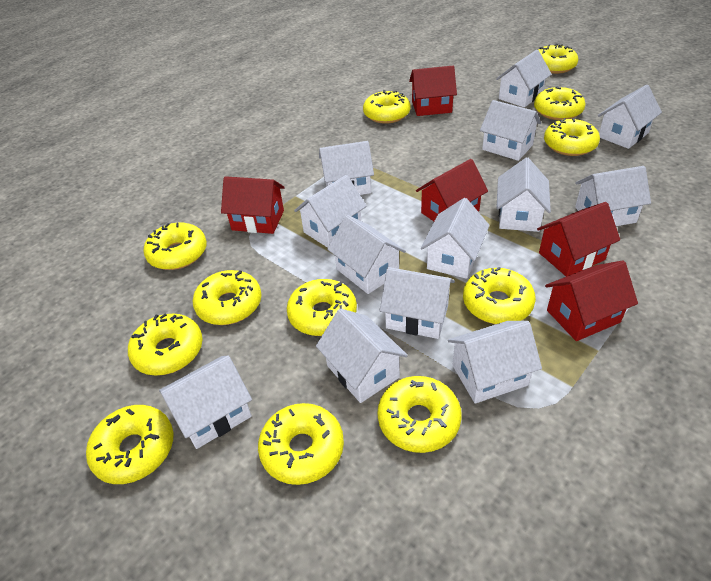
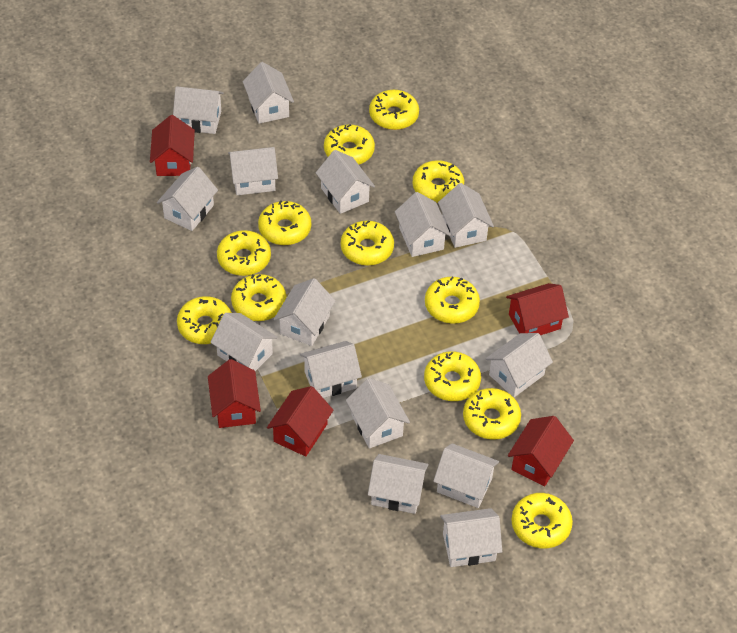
white house: 13 -> 15

